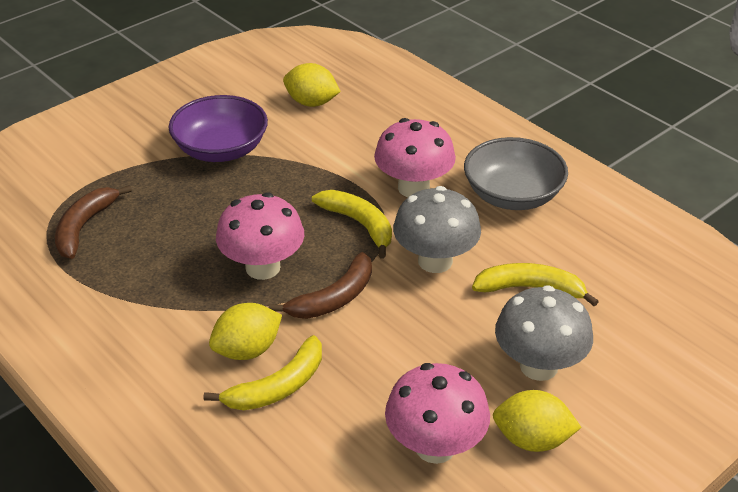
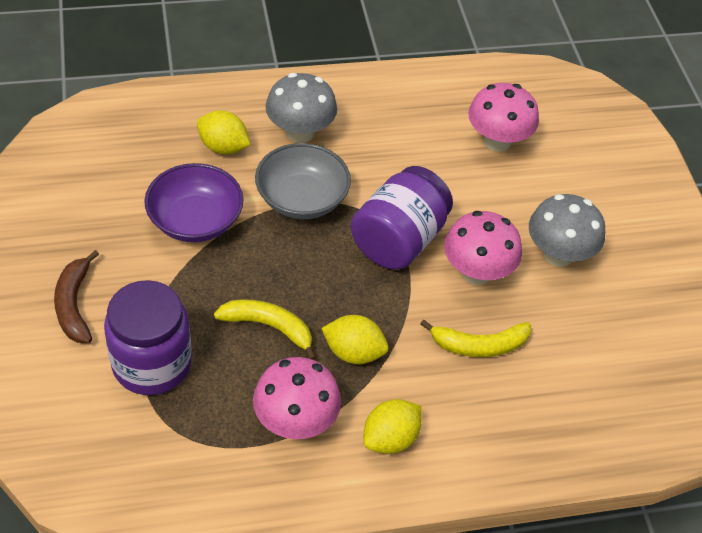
brown banana: 2 -> 1
purple jar: 0 -> 2
yellow banana: 3 -> 2

